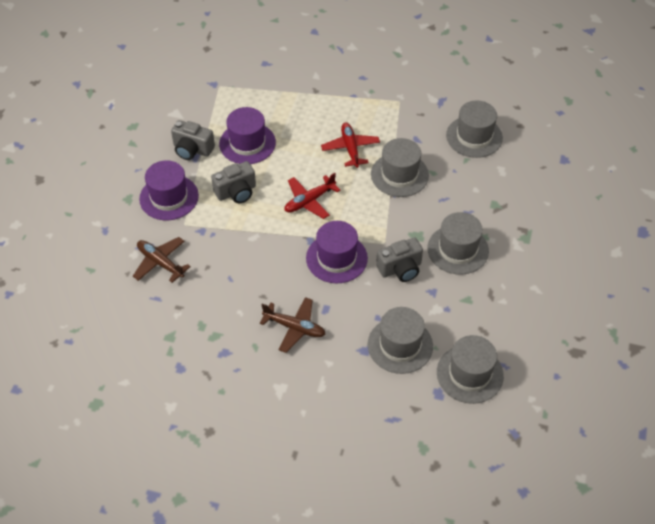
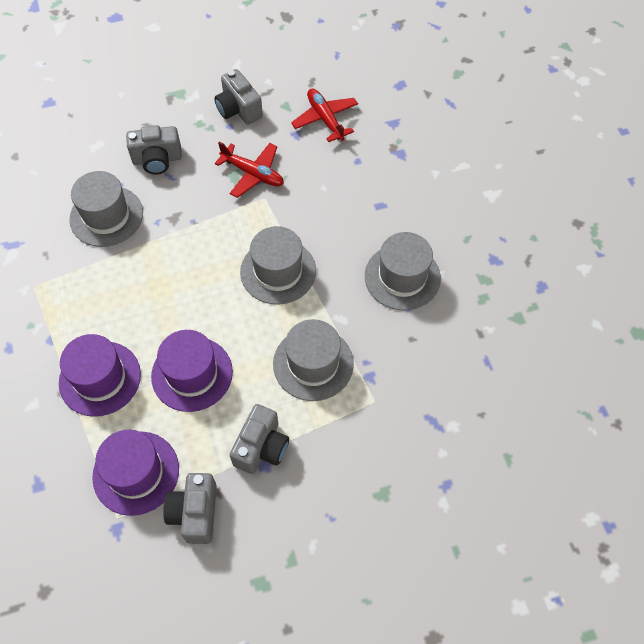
brown plane: 2 -> 0
grey camera: 3 -> 4
grey hat: 5 -> 4

